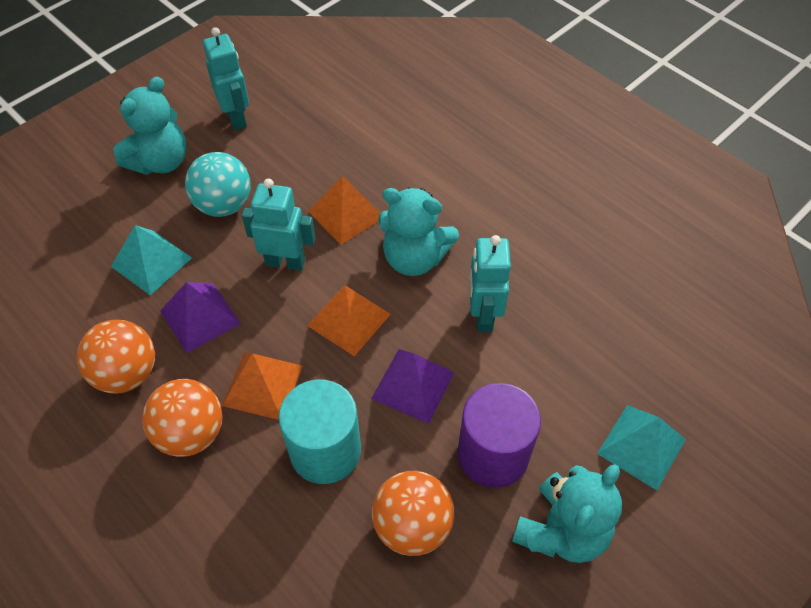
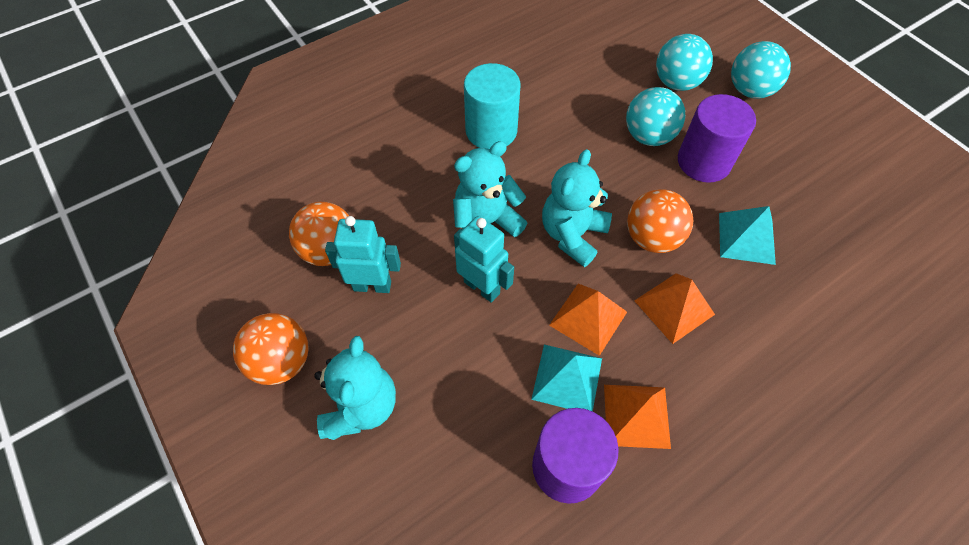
purple cylinder: 1 -> 2
purple pyramid: 2 -> 0
turquoise ball: 1 -> 3
turquoise robot: 3 -> 2

